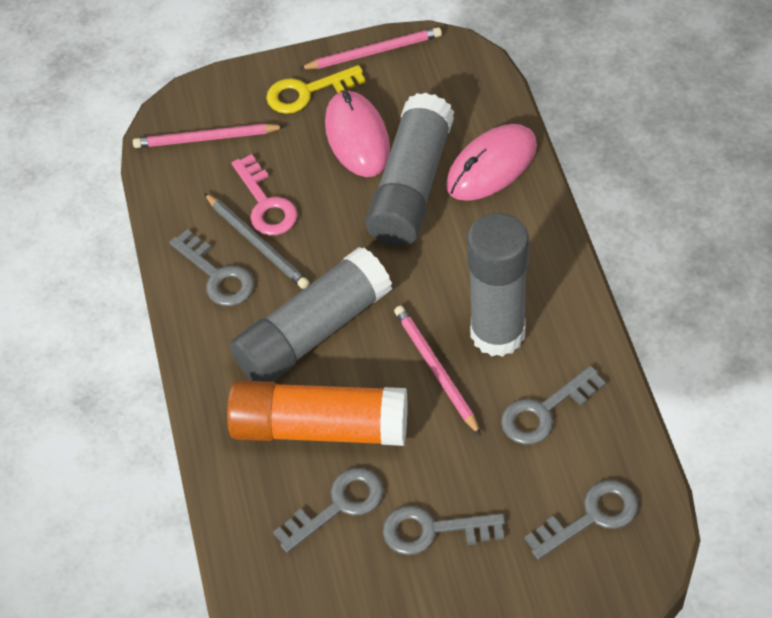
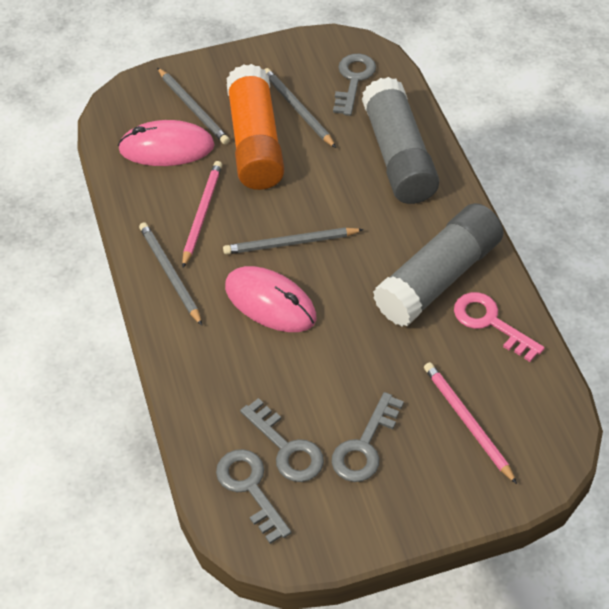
grey glue stick: 3 -> 2
grey key: 5 -> 4
grey pencil: 1 -> 4
pink pencil: 3 -> 2
yellow key: 1 -> 0

